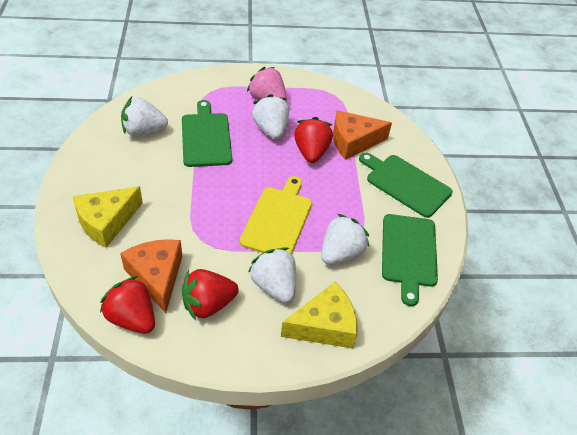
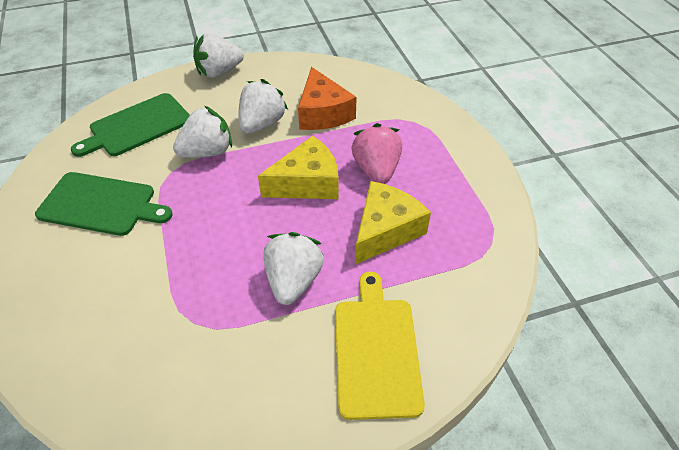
green cutting board: 3 -> 2
orange cheese: 2 -> 1
red strawberry: 3 -> 0

